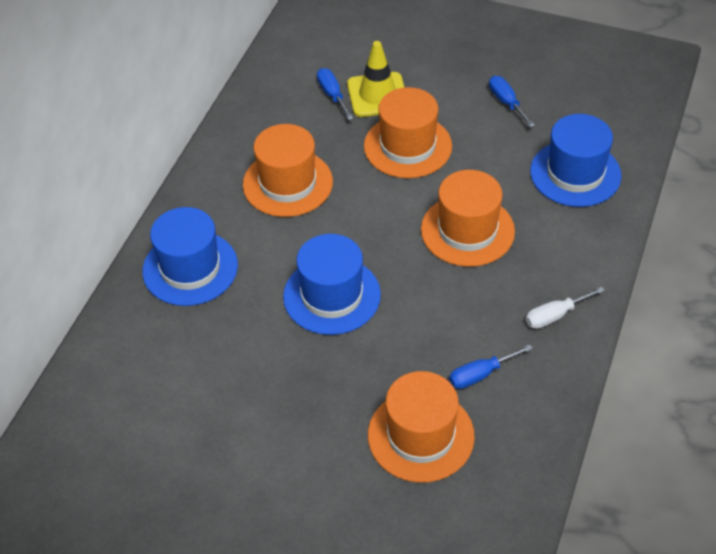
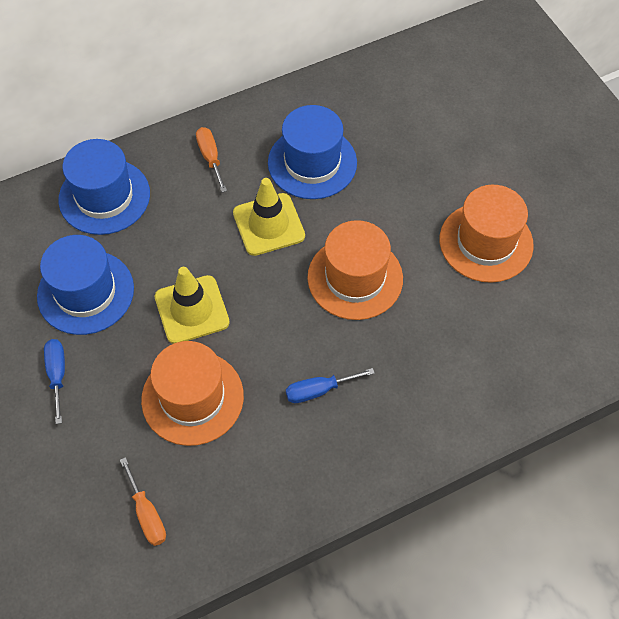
blue screwdriver: 3 -> 2
orange hat: 4 -> 3
orange screwdriver: 0 -> 2
white screwdriver: 1 -> 0
yellow traffic cone: 1 -> 2

